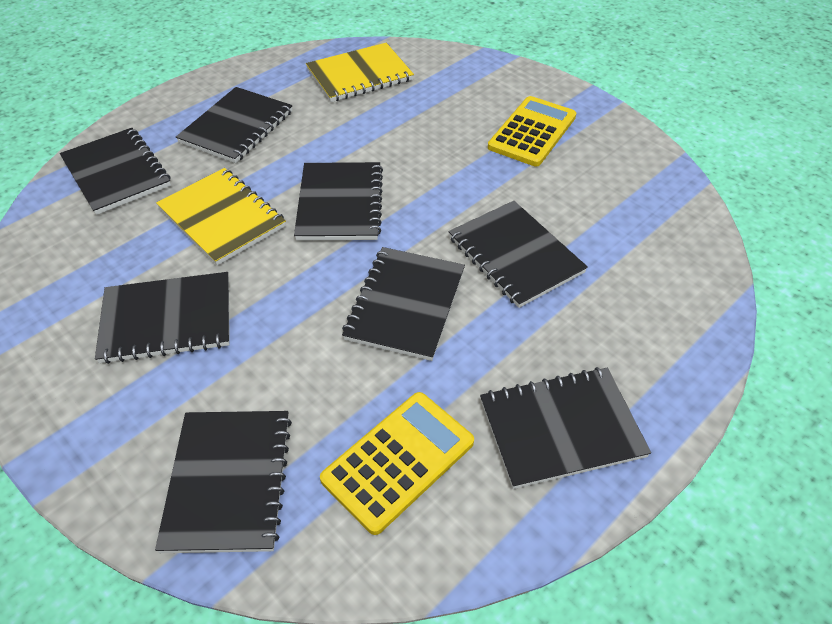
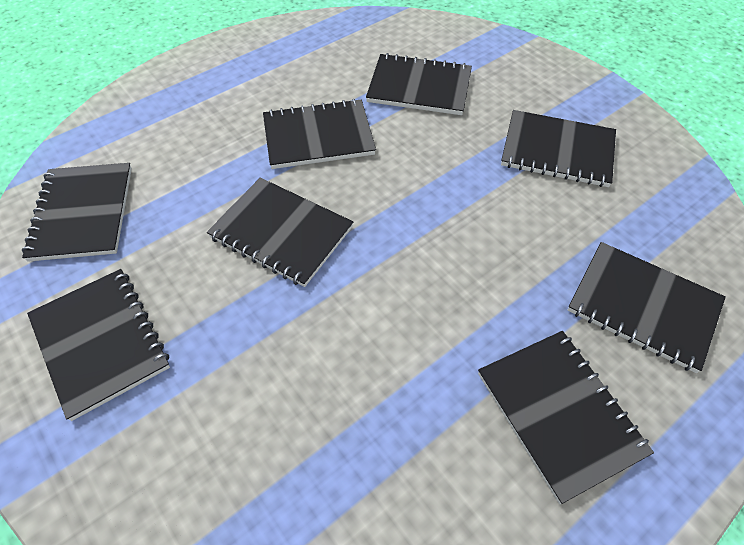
yellow calculator: 2 -> 0
yellow notebook: 2 -> 0

